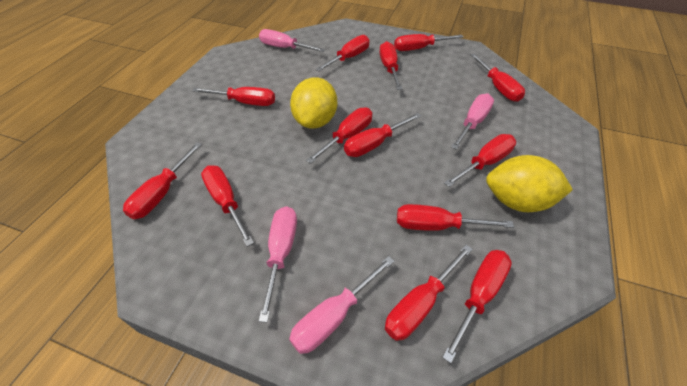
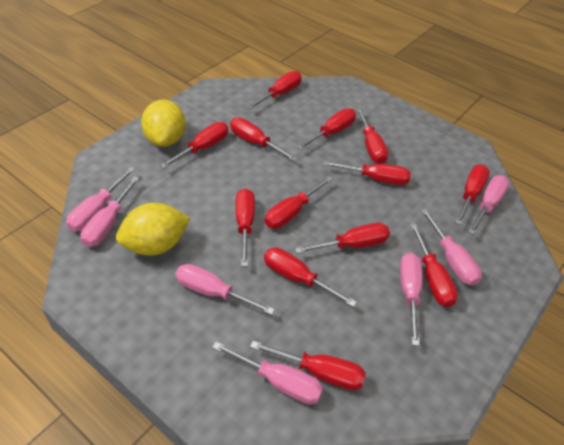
pink screwdriver: 4 -> 7

